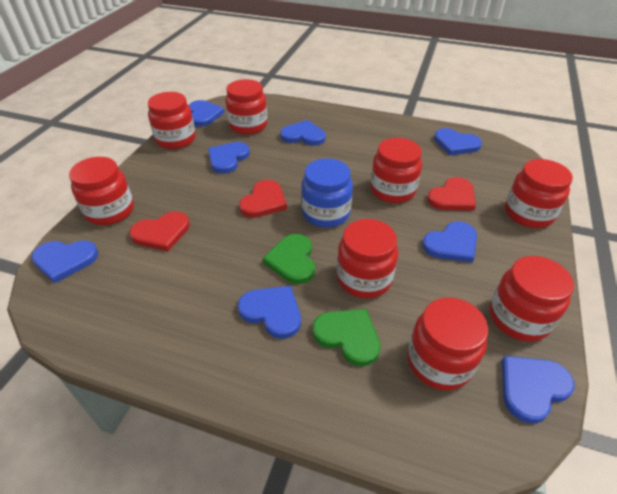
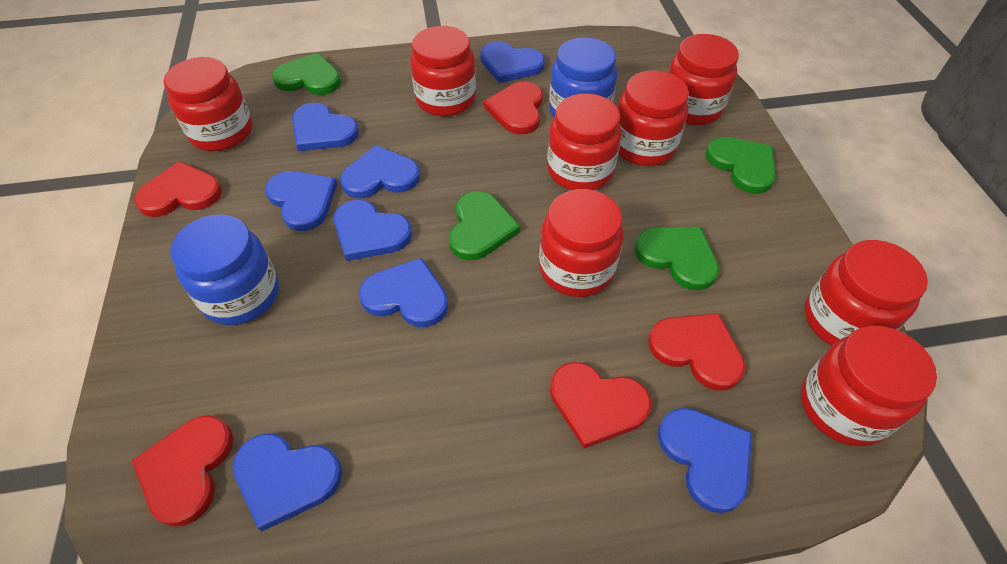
blue jar: 1 -> 2
green heart: 2 -> 4
red heart: 3 -> 5

